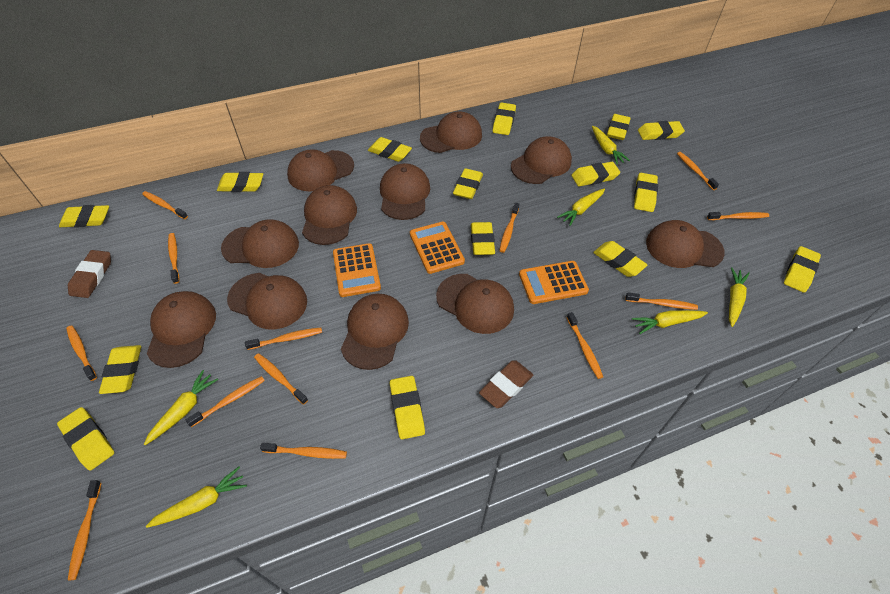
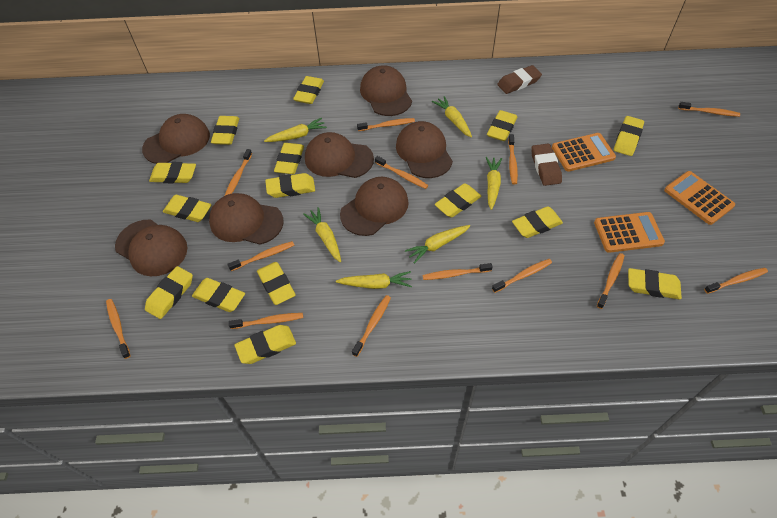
brown cap: 11 -> 7

